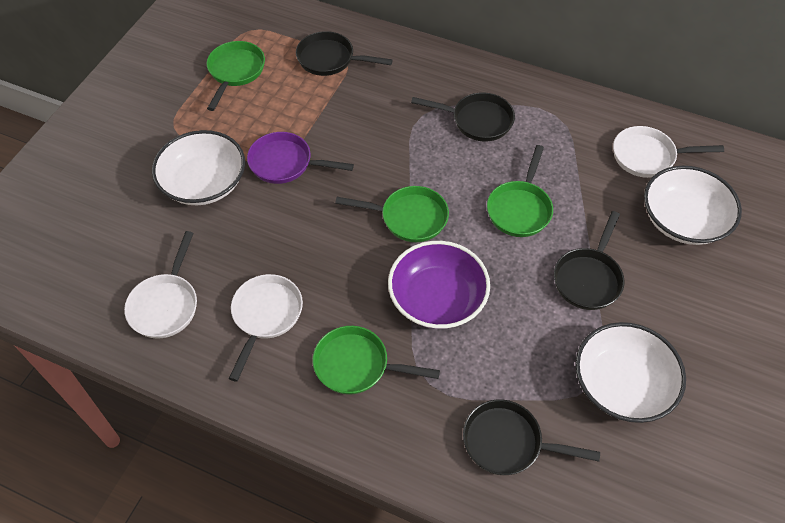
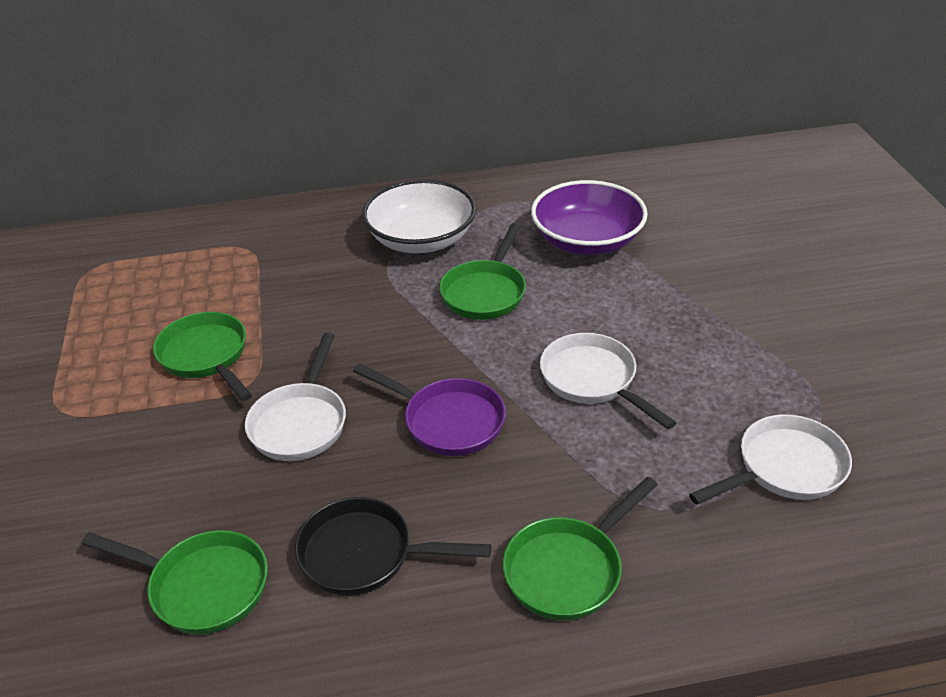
black pan: 4 -> 1
white bowl: 3 -> 1

